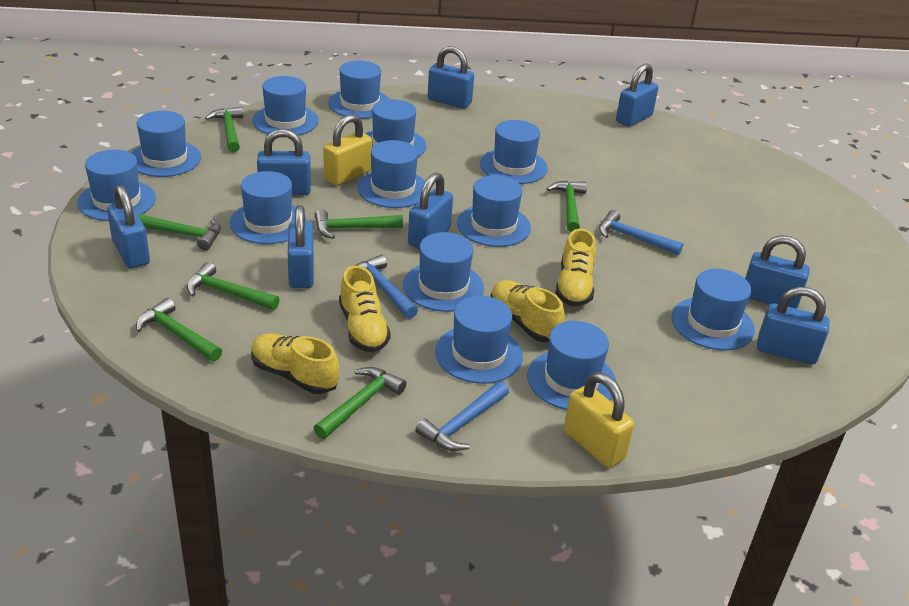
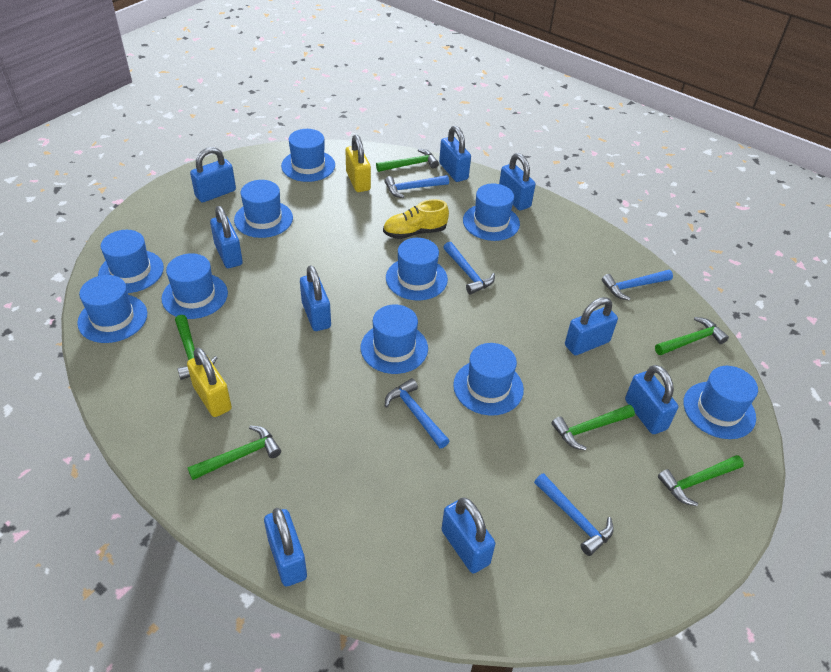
blue hammer: 3 -> 5
blue hat: 13 -> 10
blue padlock: 8 -> 9
green hammer: 7 -> 6
yellow shoe: 4 -> 1

